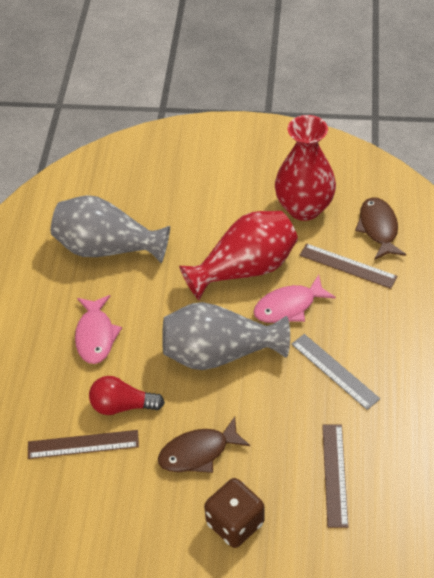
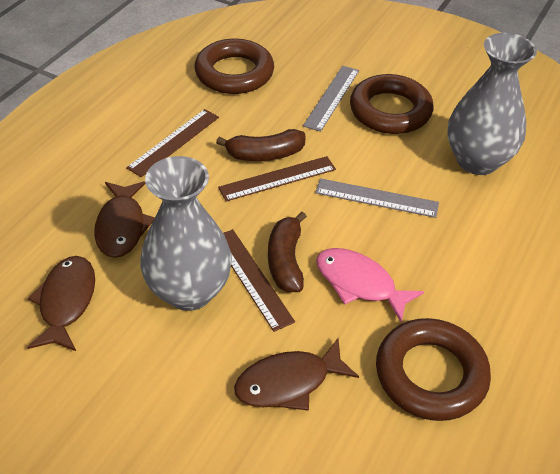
brown banana: 0 -> 2
brown dice: 1 -> 0
brown fish: 2 -> 3
brown ring: 0 -> 3
grey ruler: 1 -> 2
pink fish: 2 -> 1
red light bulb: 1 -> 0
red vase: 2 -> 0

